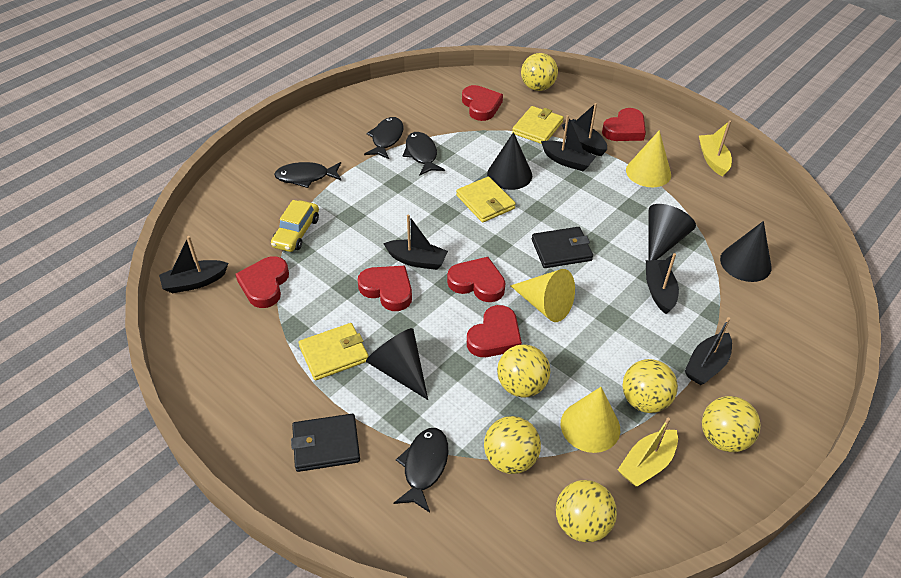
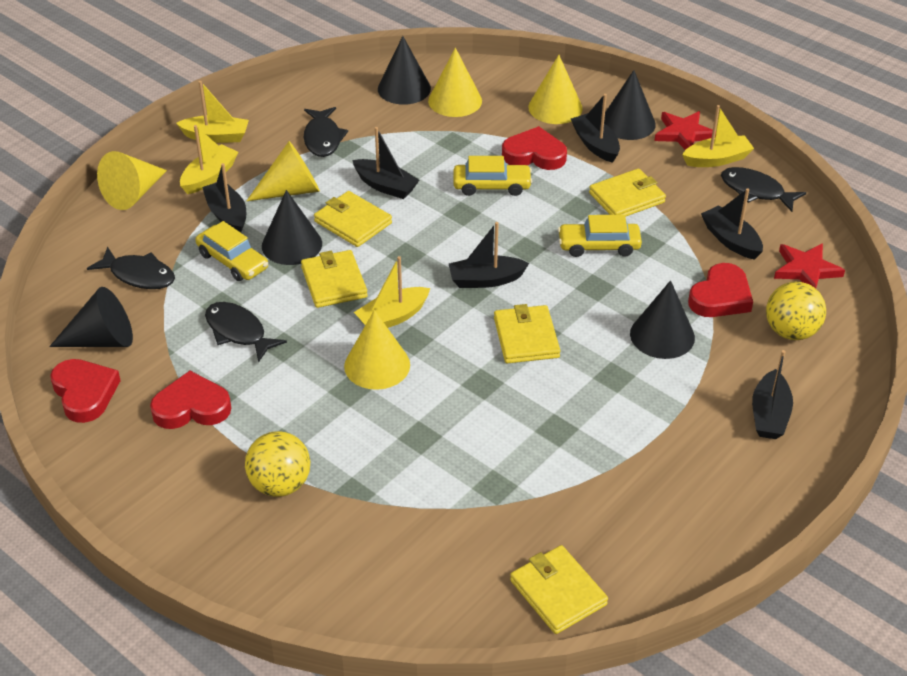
black cone: 4 -> 5
black wallet: 2 -> 0
red heart: 6 -> 4
red star: 0 -> 2
yellow ball: 6 -> 2
yellow boat: 2 -> 4
yellow car: 1 -> 3
yellow cone: 3 -> 5
yellow wallet: 3 -> 5

